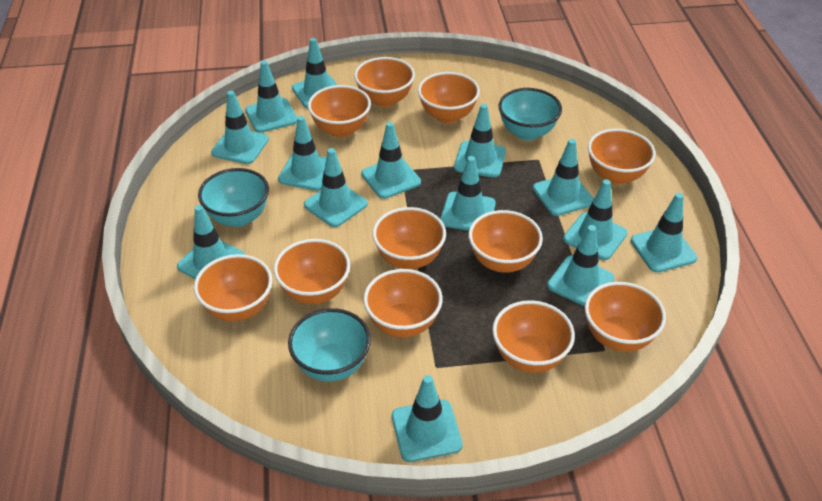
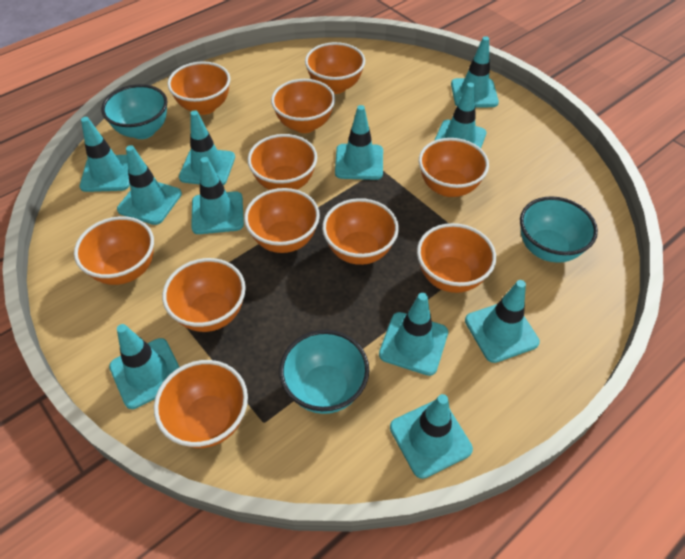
turquoise traffic cone: 14 -> 11

